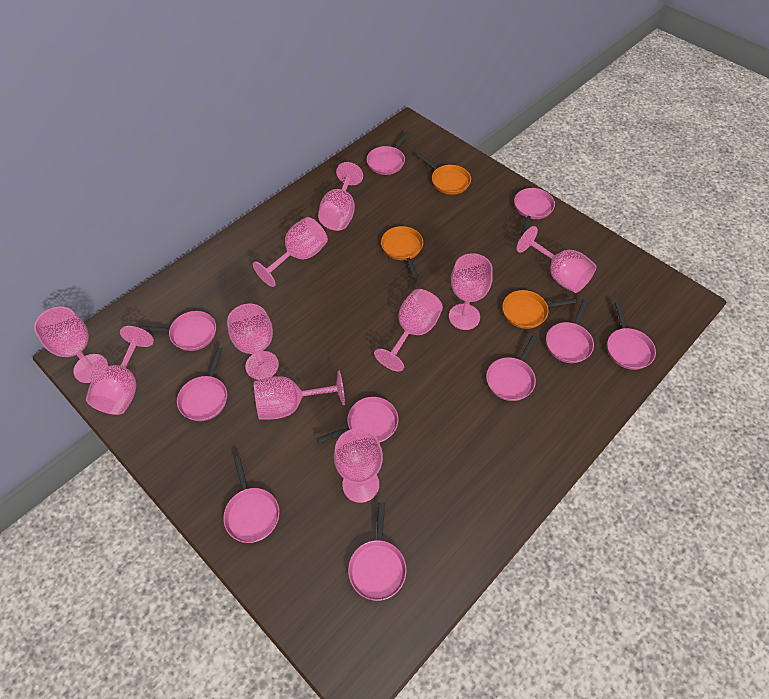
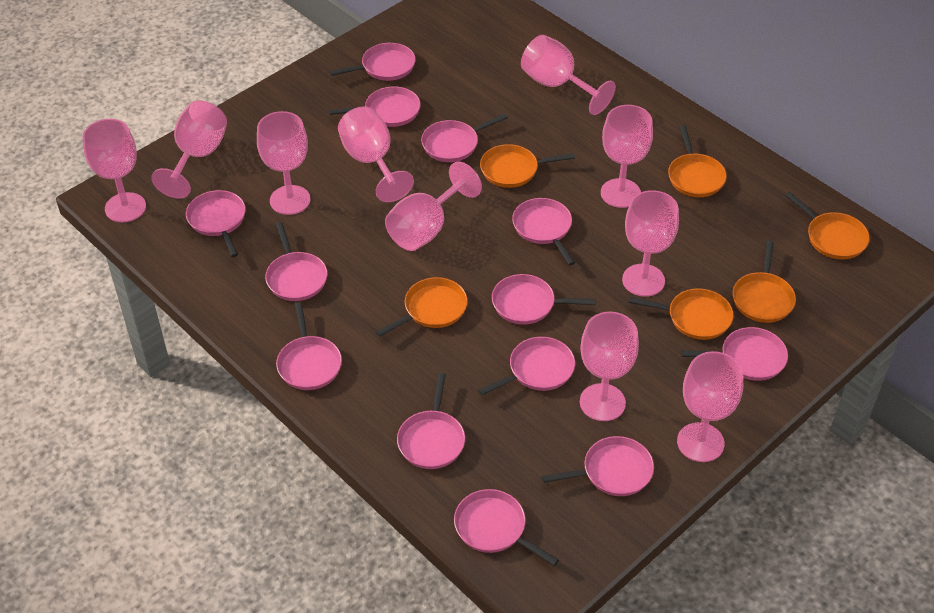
orange pan: 3 -> 6
pink pan: 10 -> 13

